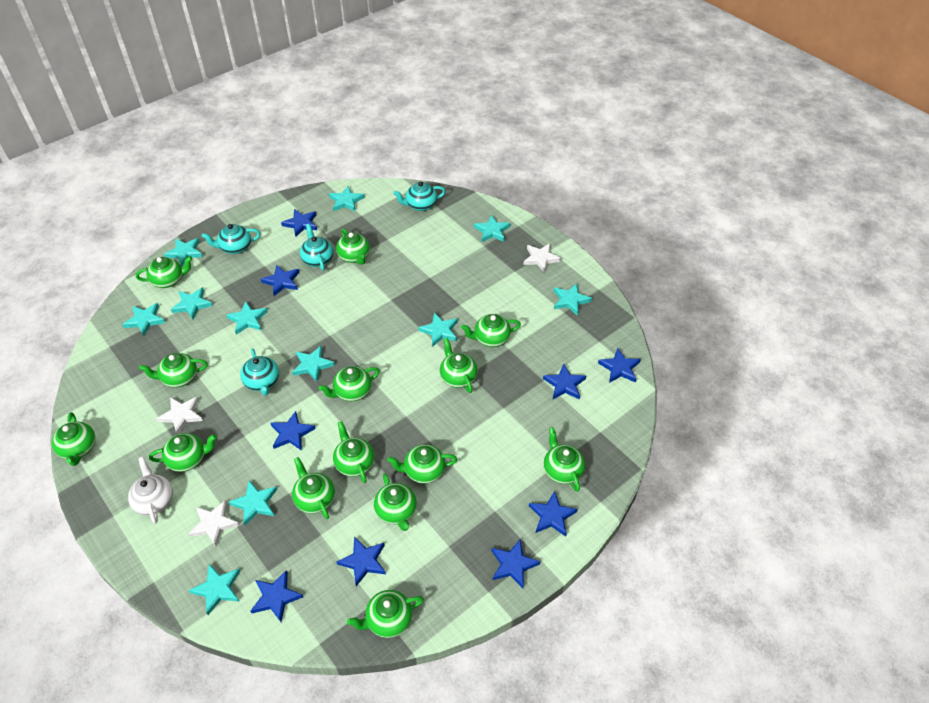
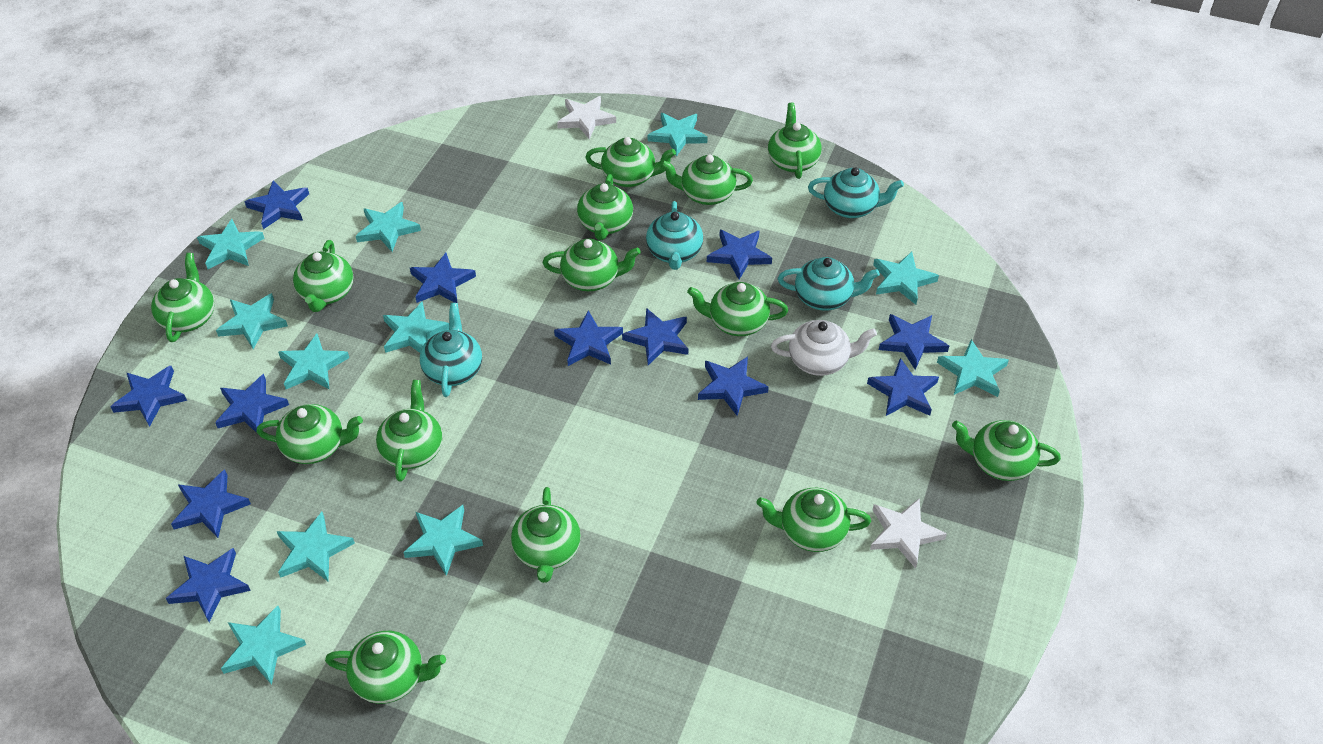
blue star: 9 -> 12
white star: 3 -> 2

